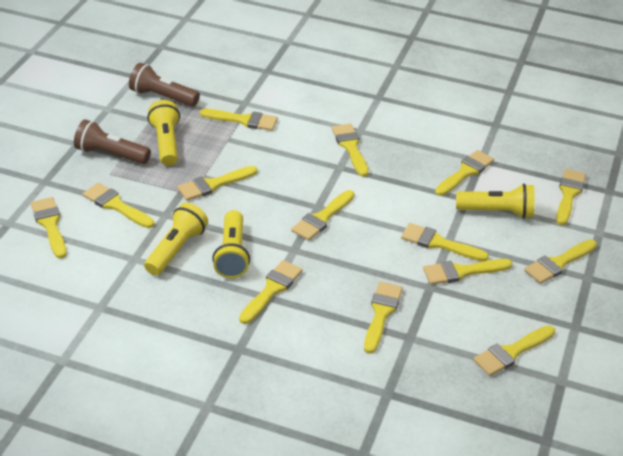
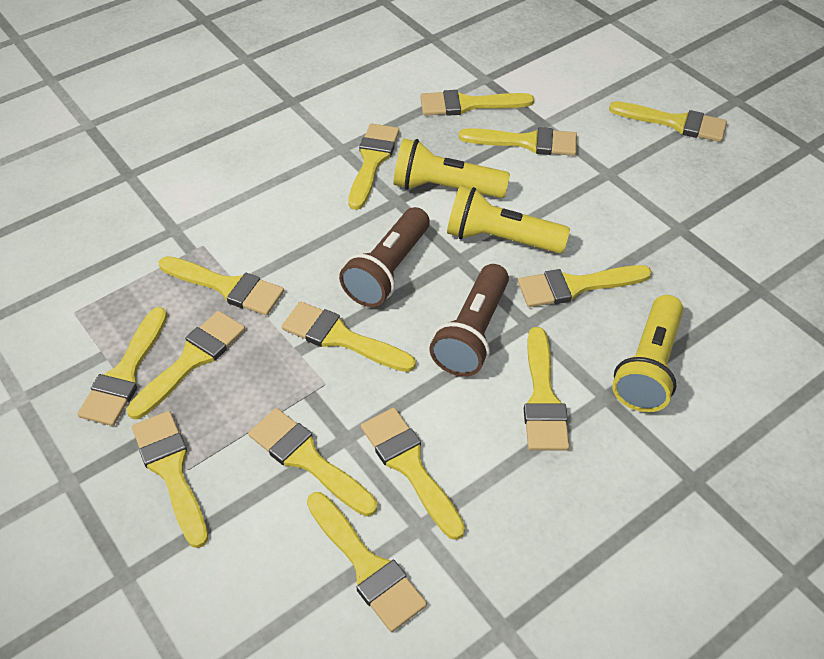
yellow flashlight: 4 -> 3

